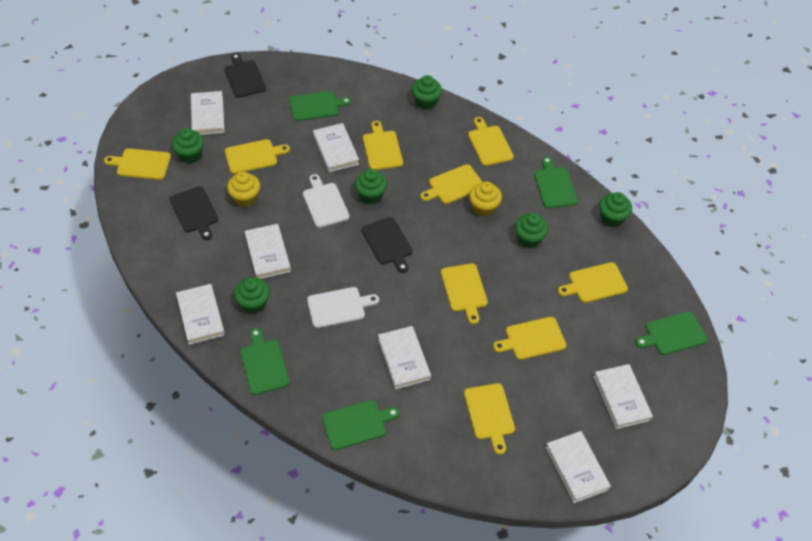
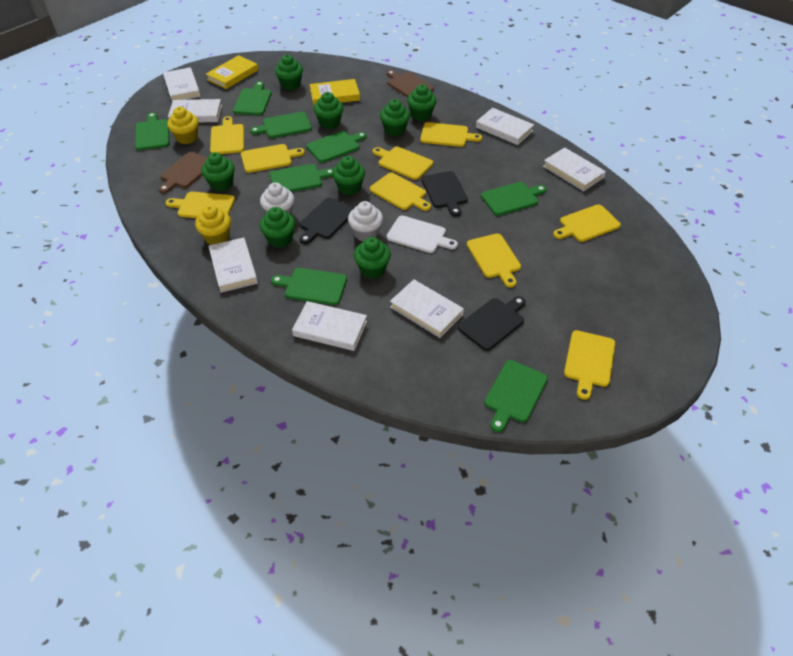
brown cutting board: 0 -> 2
green cupcake: 6 -> 8
green cutting board: 5 -> 8
white cupcake: 0 -> 2
white cutting board: 2 -> 1
yellow book: 0 -> 2

